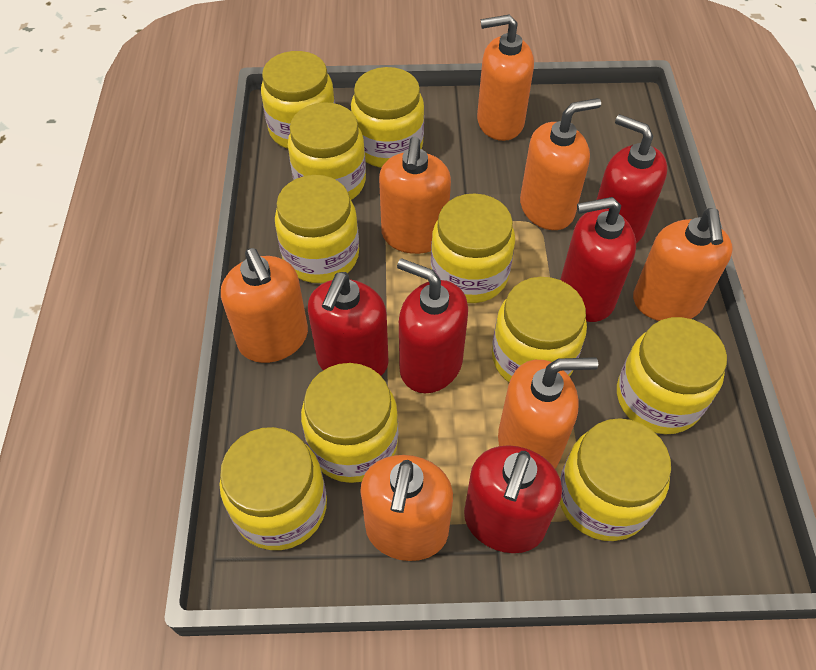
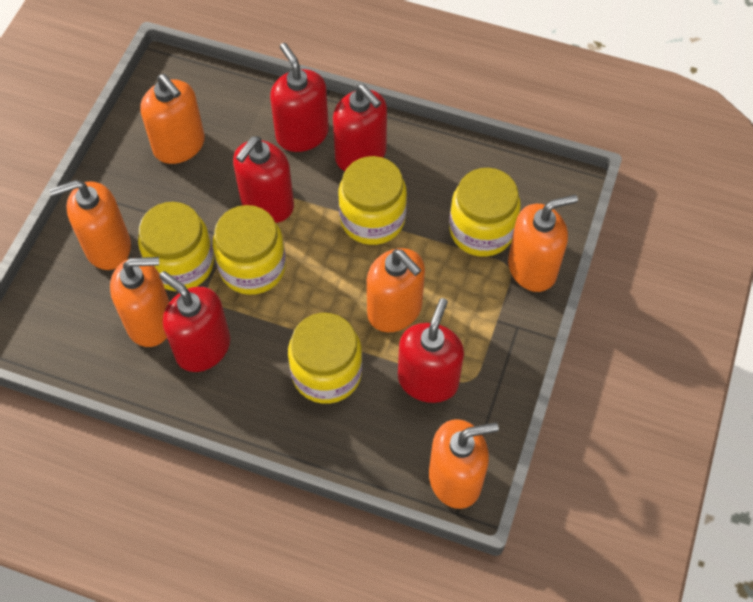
orange soap dispenser: 7 -> 6
yellow jar: 10 -> 5

